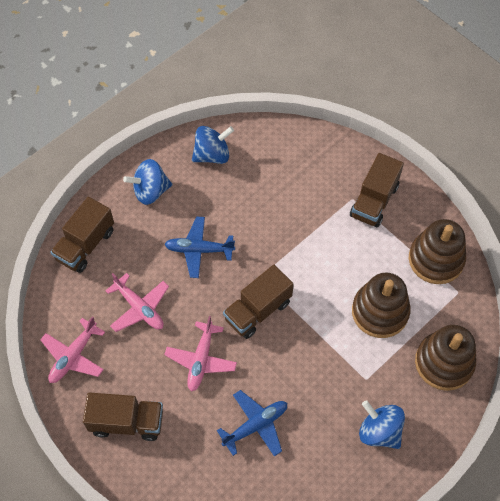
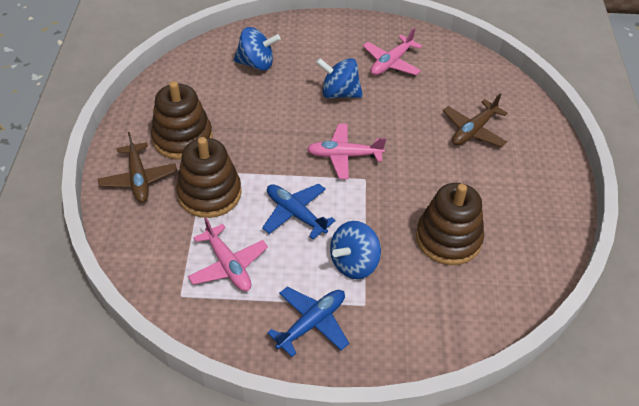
brown plane: 0 -> 2
brown truck: 4 -> 0

